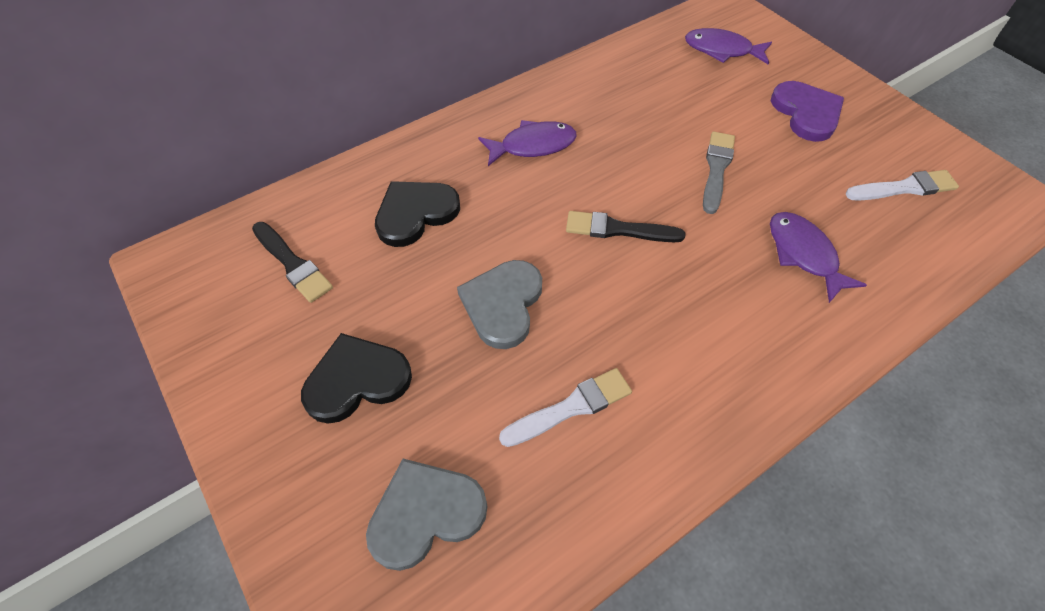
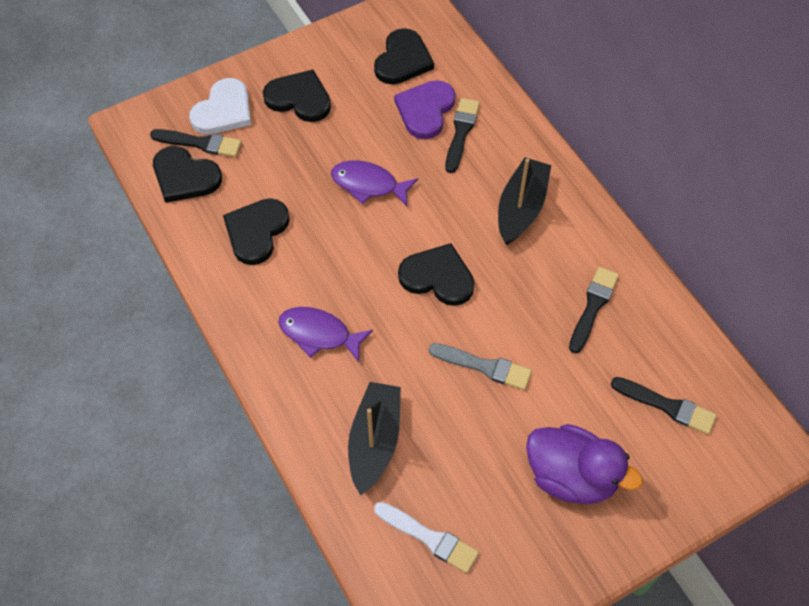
black boat: 0 -> 2
black brush: 2 -> 4
black heart: 2 -> 5
grey heart: 2 -> 0
purple duck: 0 -> 1
purple fish: 3 -> 2
white brush: 2 -> 1
white heart: 0 -> 1

